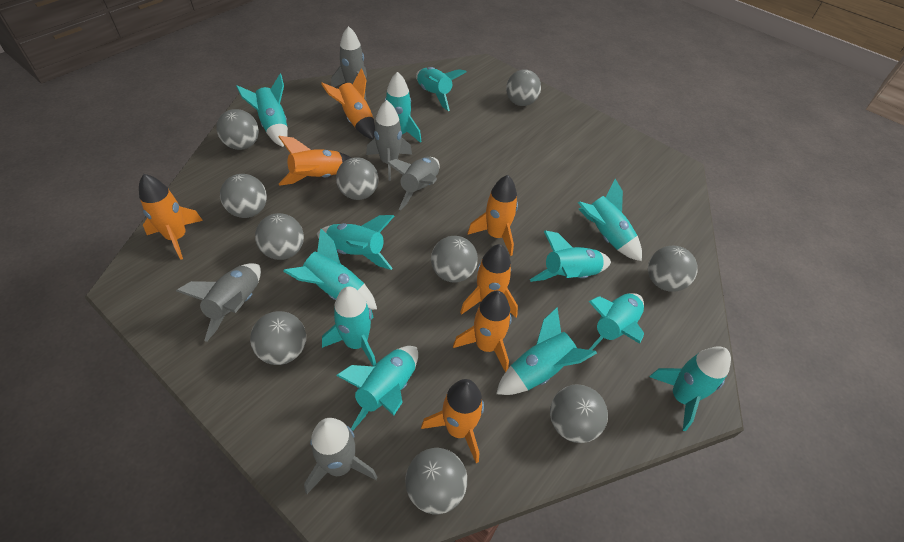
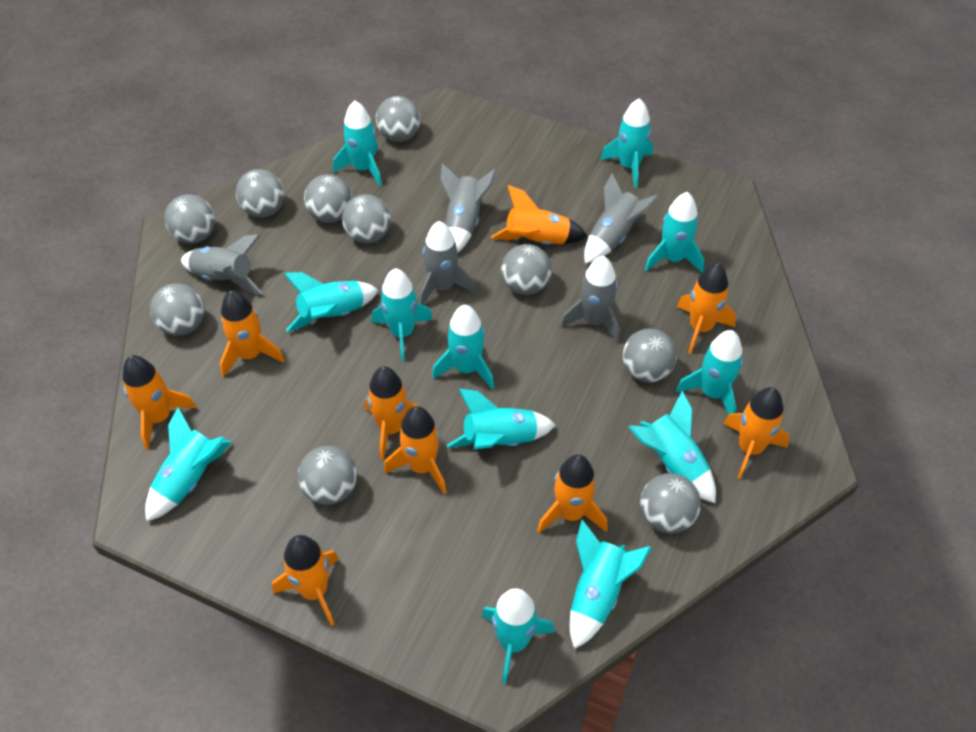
orange rocket: 7 -> 9

